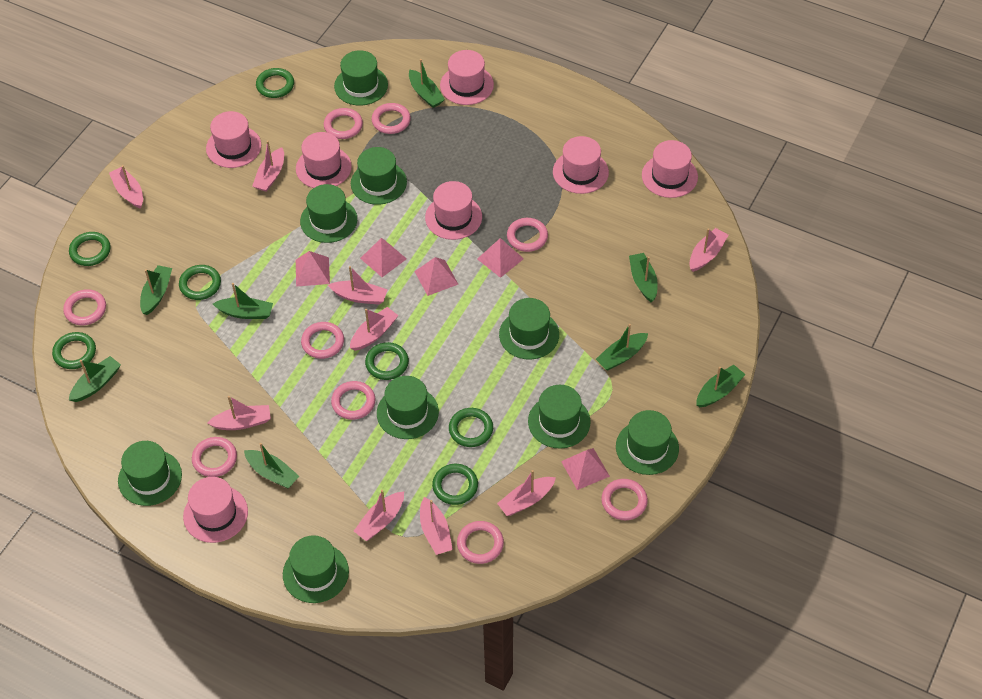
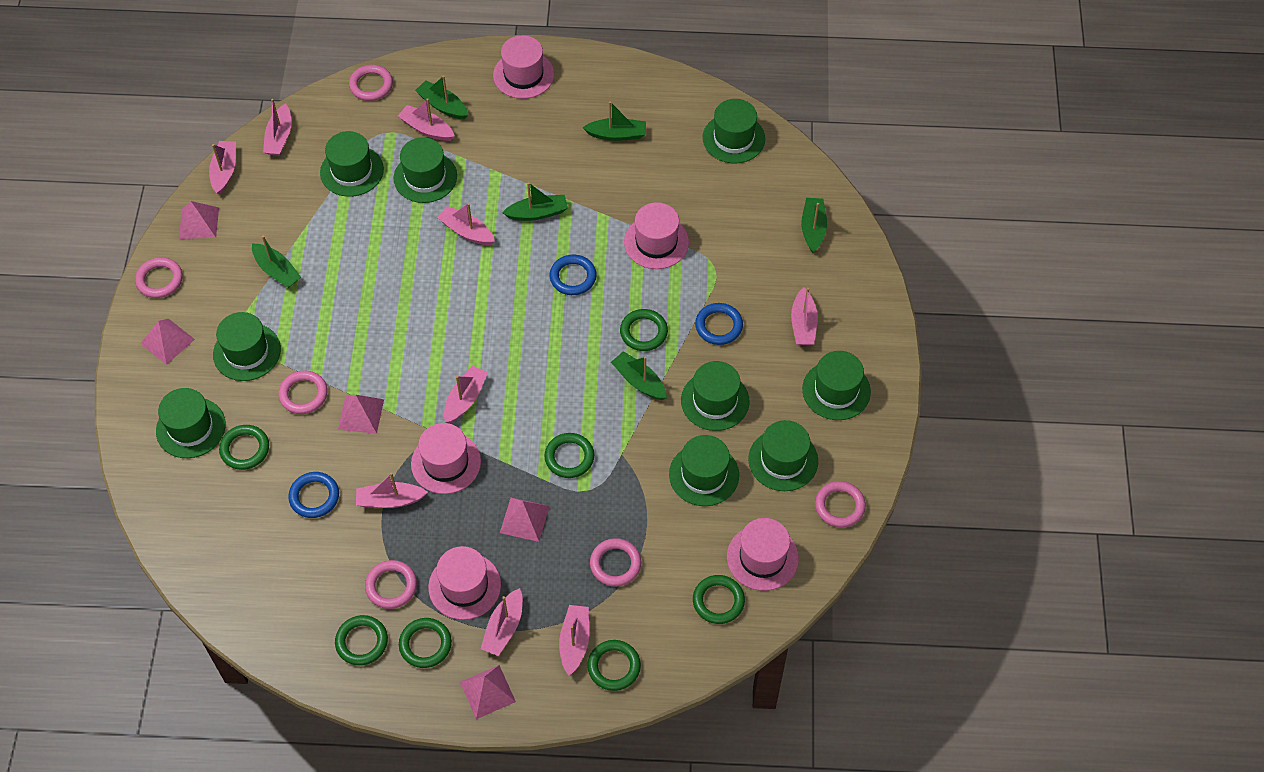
blue ring: 0 -> 3
green boat: 8 -> 6
pink hat: 7 -> 5
pink ring: 9 -> 6

